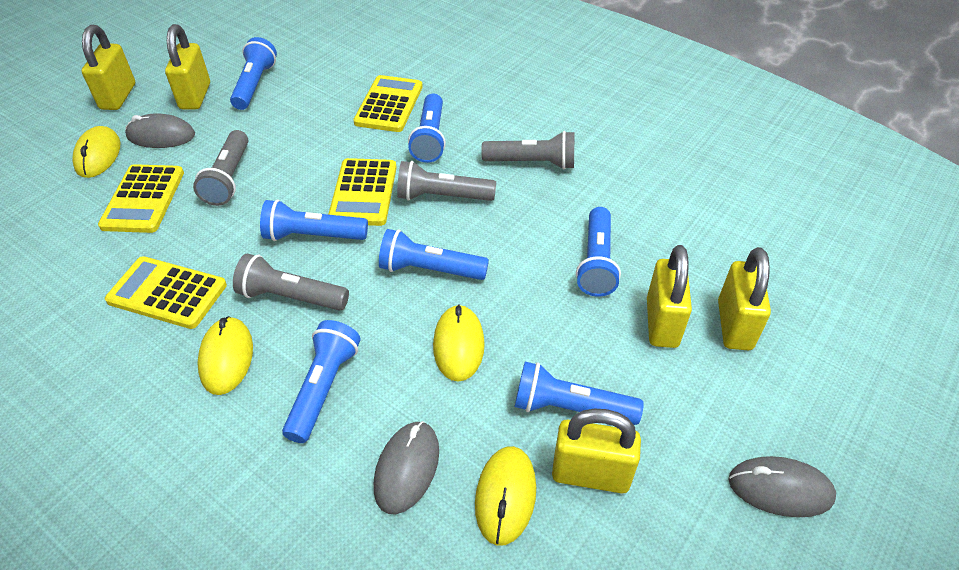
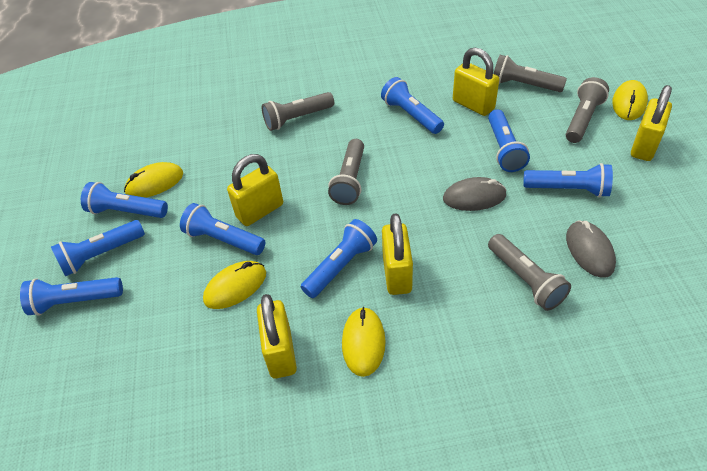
blue flashlight: 7 -> 8
grey flashlight: 4 -> 5
grey mouse: 3 -> 2
yellow calculator: 4 -> 0

